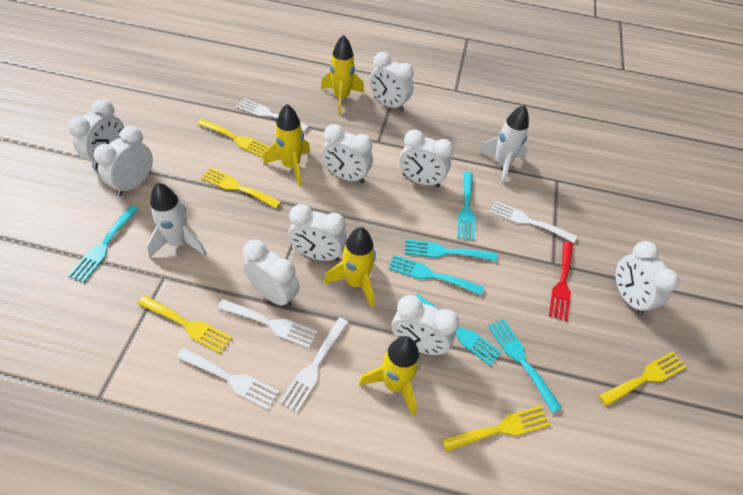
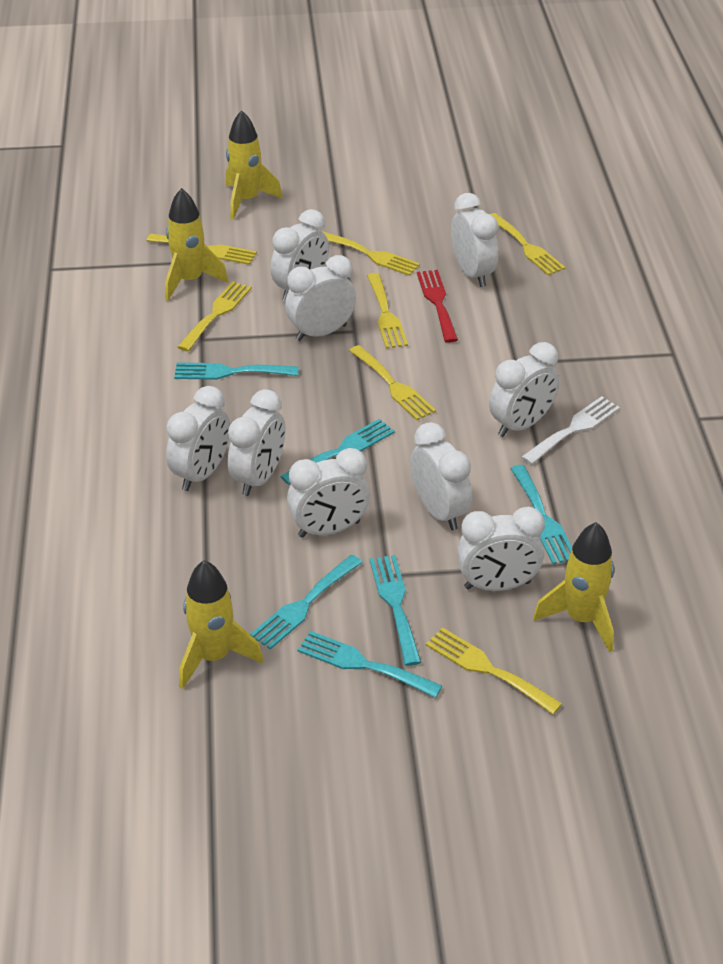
white fork: 5 -> 1
white rocket: 2 -> 0
yellow fork: 5 -> 7

